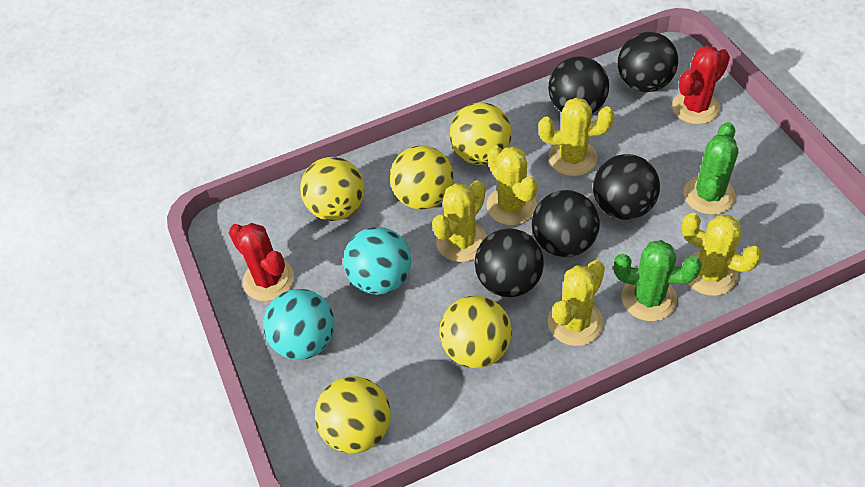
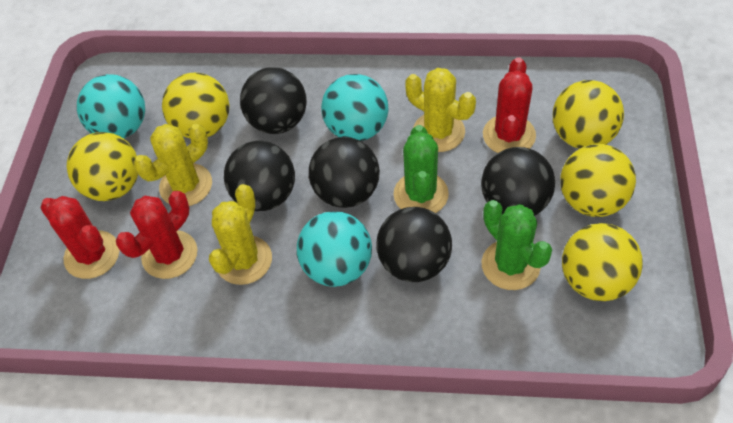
red cactus: 2 -> 3
turquoise ball: 2 -> 3
yellow cactus: 5 -> 3

